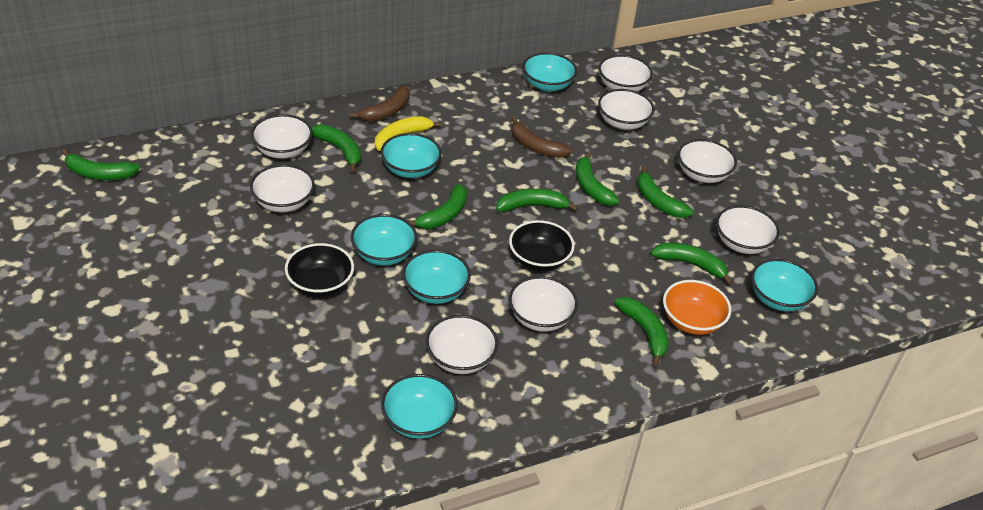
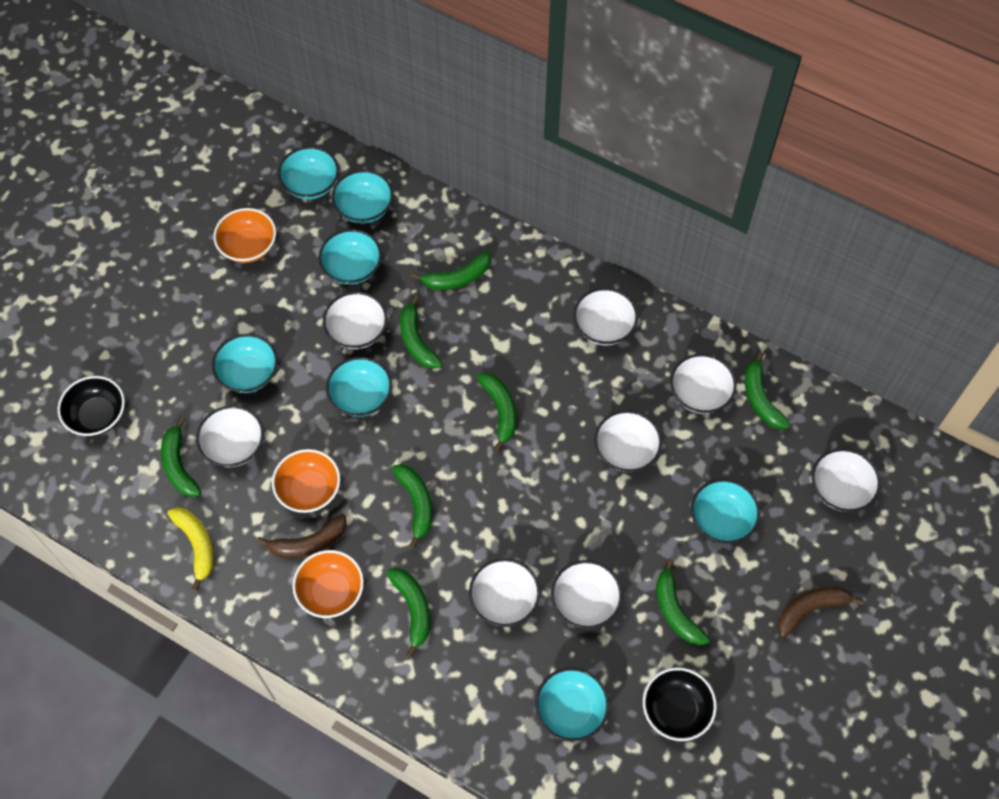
orange bowl: 1 -> 3
turquoise bowl: 6 -> 7

